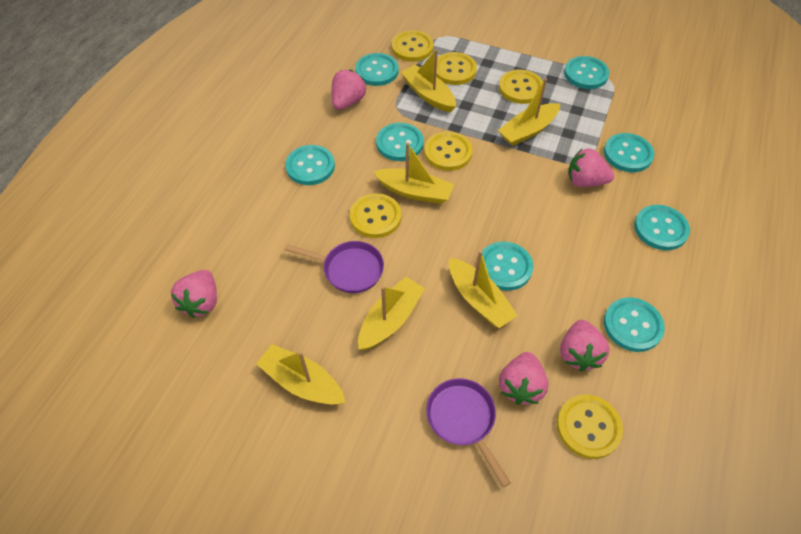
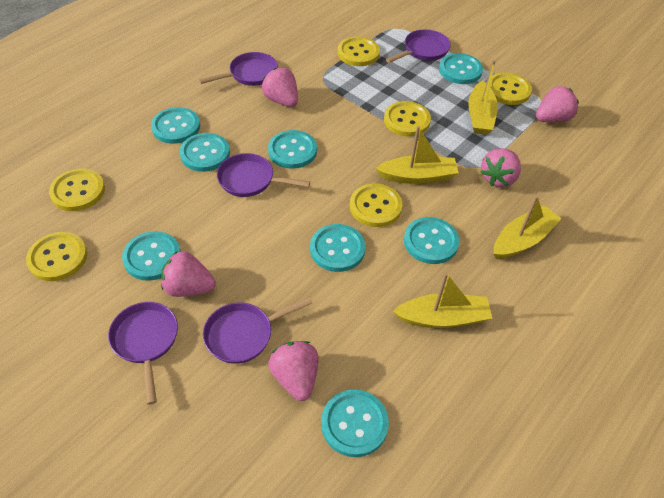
purple pan: 2 -> 5
yellow boat: 6 -> 4

